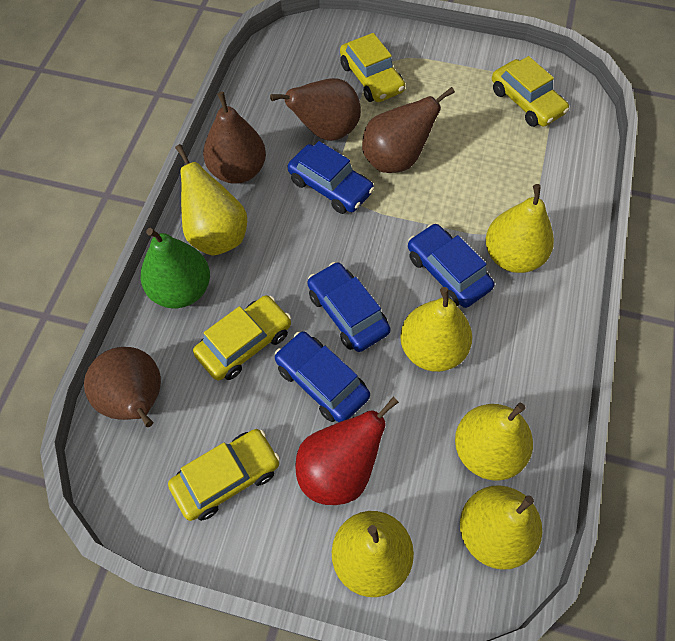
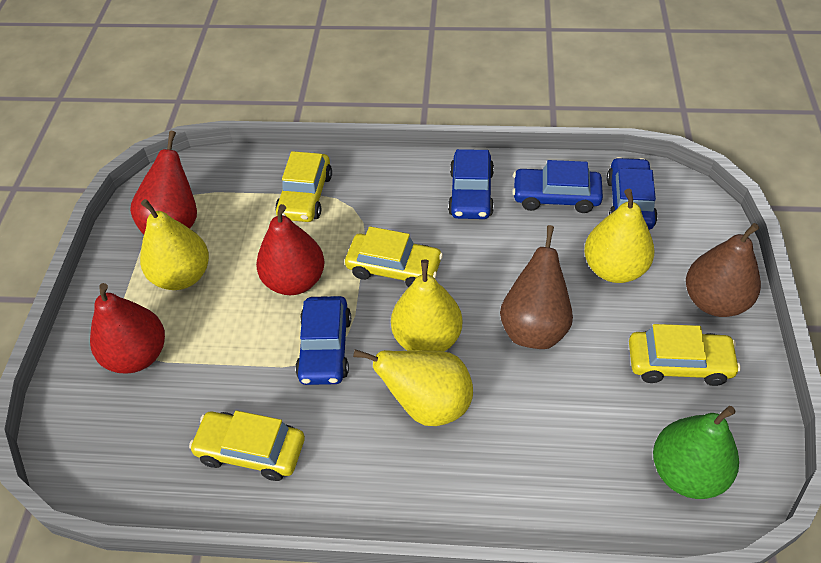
brown pear: 4 -> 2
red pear: 1 -> 3
yellow pear: 6 -> 4

